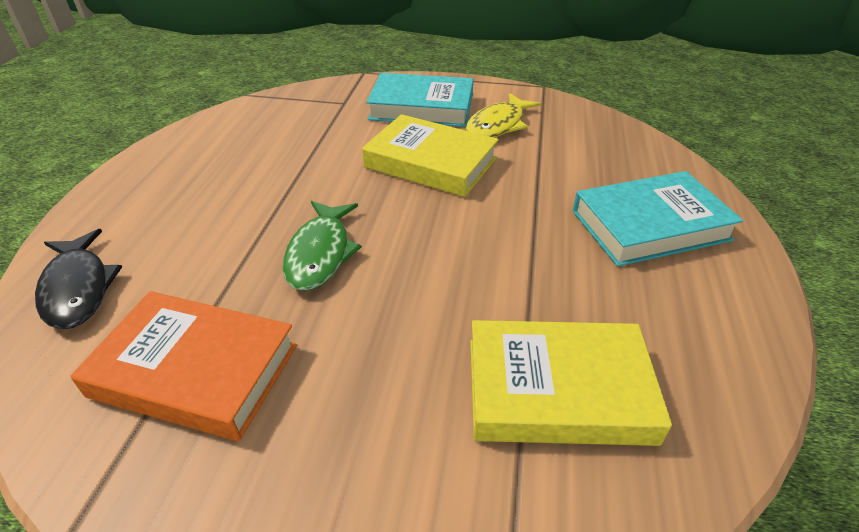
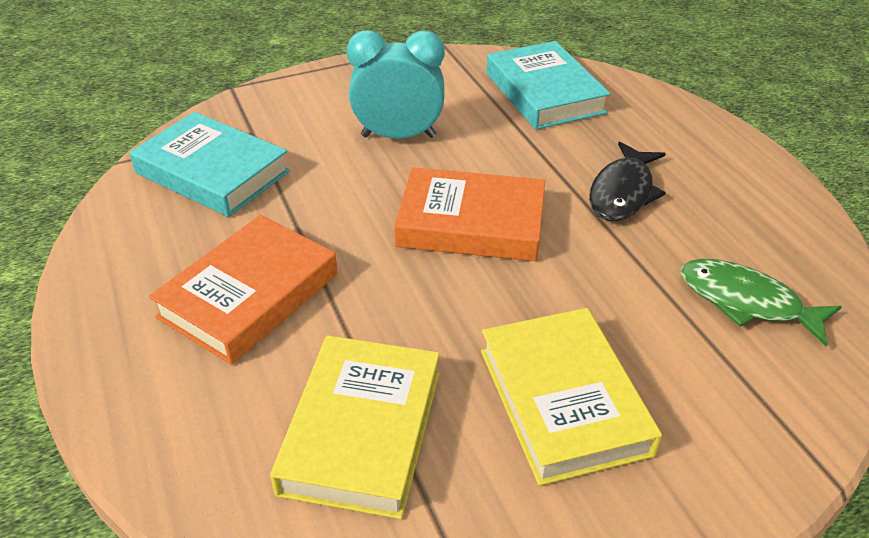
orange book: 1 -> 2
turquoise clock: 0 -> 1
yellow fish: 1 -> 0

